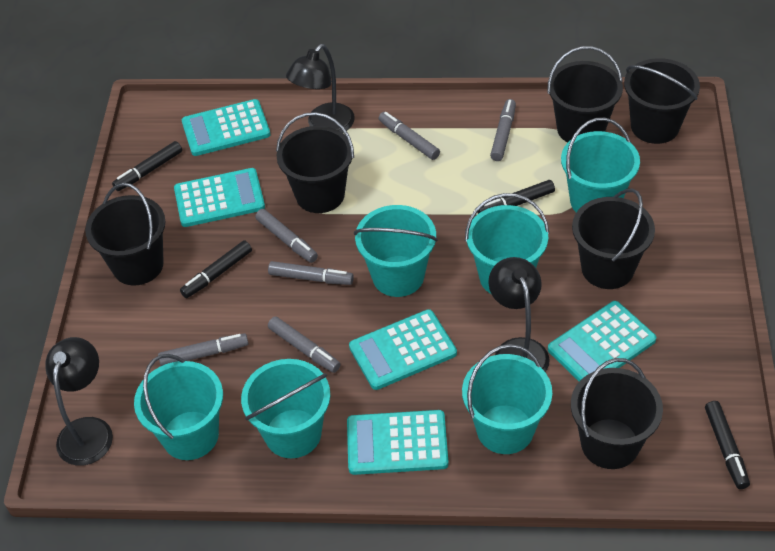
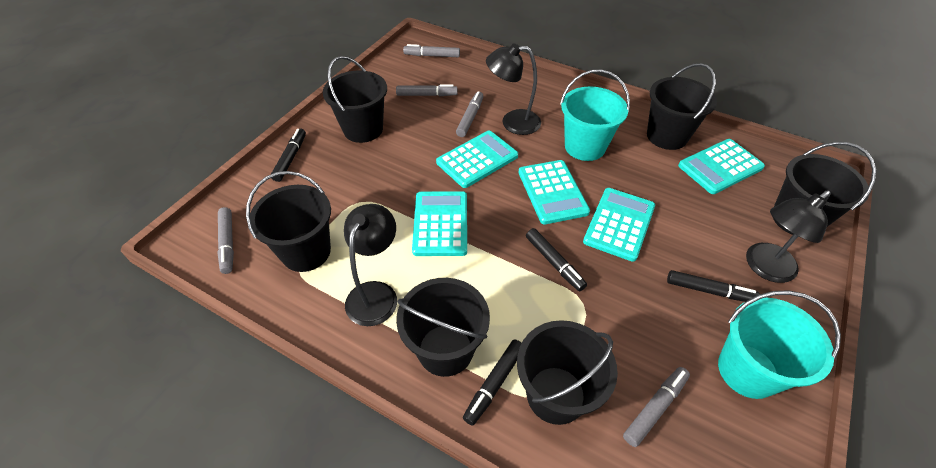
grey marker: 6 -> 5
turquoise bucket: 6 -> 2

